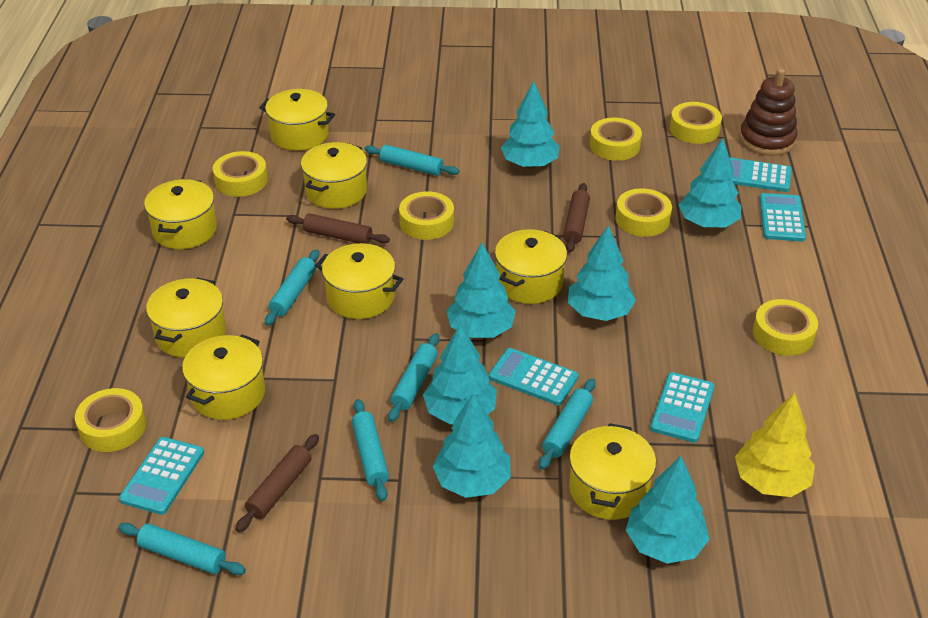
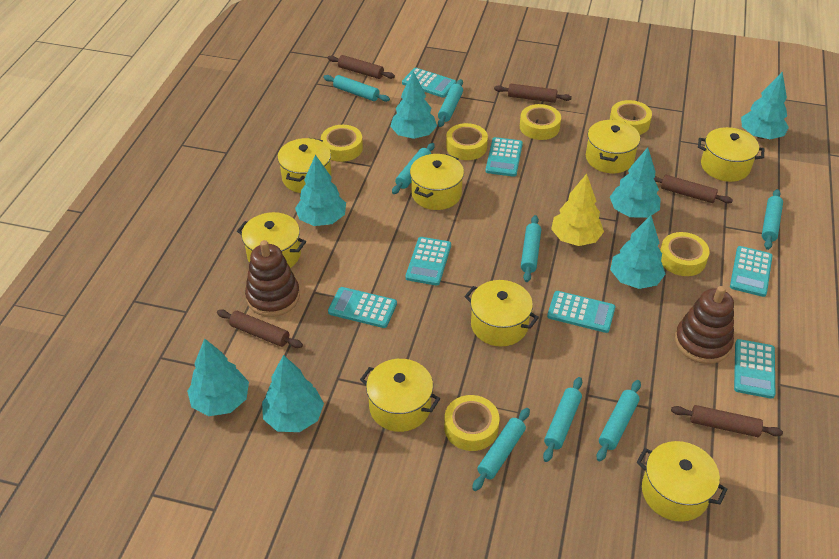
brown rolling pin: 3 -> 5
brown stacking toy: 1 -> 2
turquoise calculator: 5 -> 7
turquoise rolling pin: 6 -> 8
yellow tape: 7 -> 6

